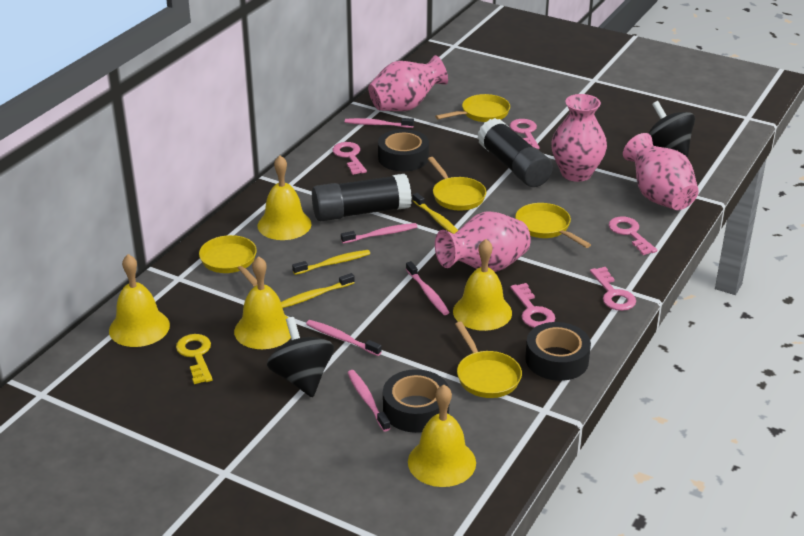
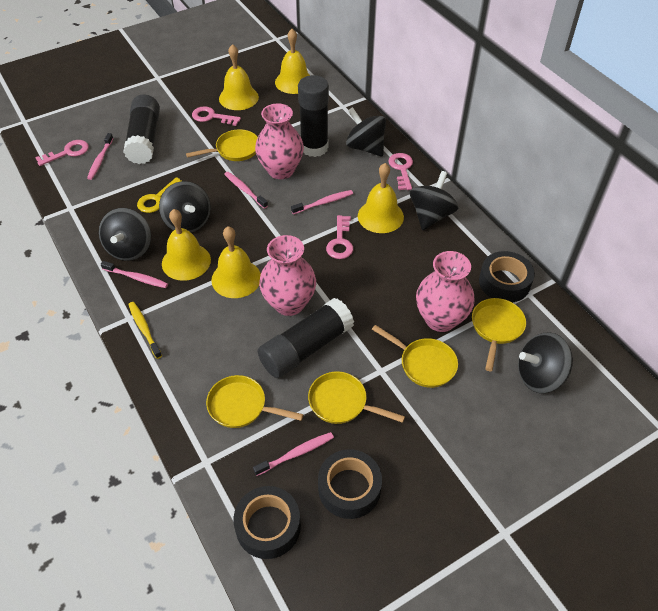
black glue stick: 2 -> 3
black spinning top: 2 -> 5
pink key: 5 -> 4
pink vase: 4 -> 3
yellow toothbrush: 3 -> 1

